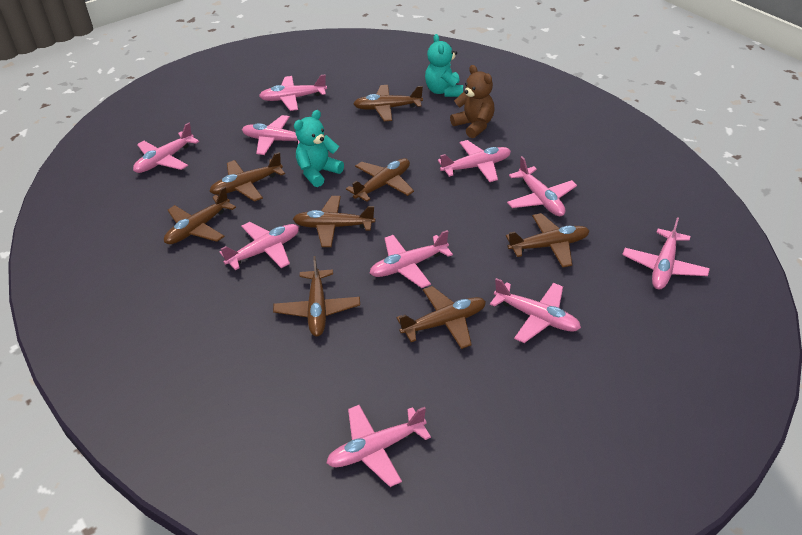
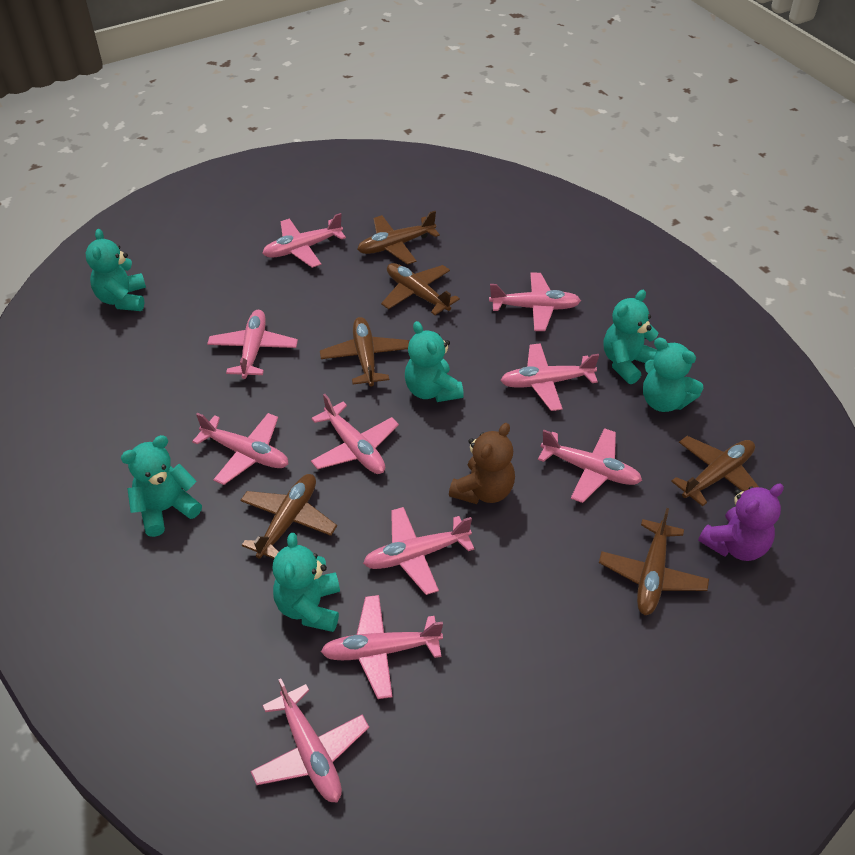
brown plane: 8 -> 6
purple teddy bear: 0 -> 1
turquoise teddy bear: 2 -> 6

